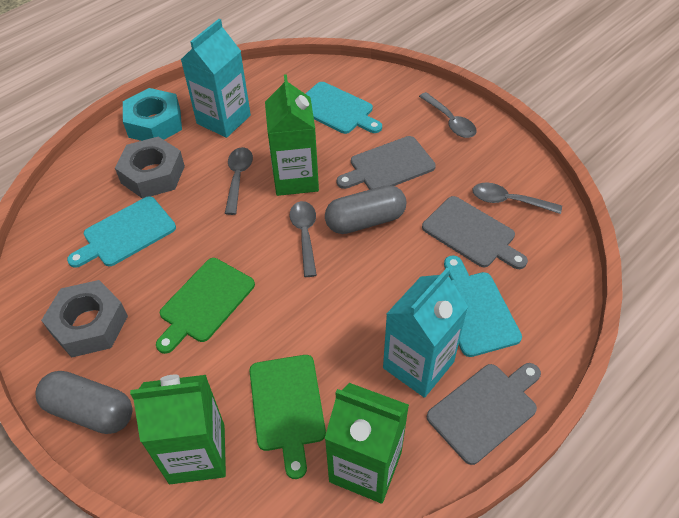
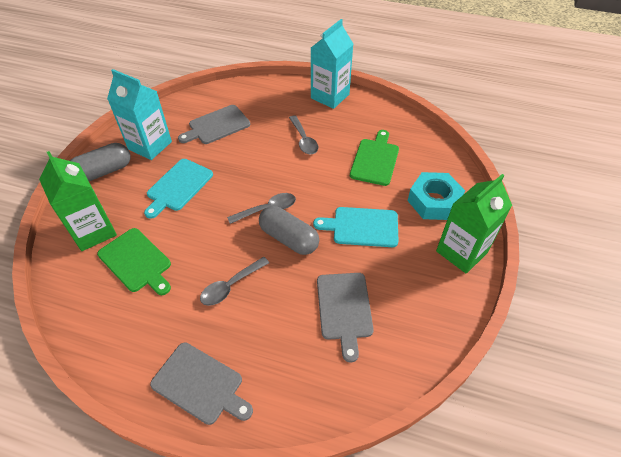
green carton: 3 -> 2
grey nut: 2 -> 0
grey spoon: 4 -> 3
turquoise cutting board: 3 -> 2

